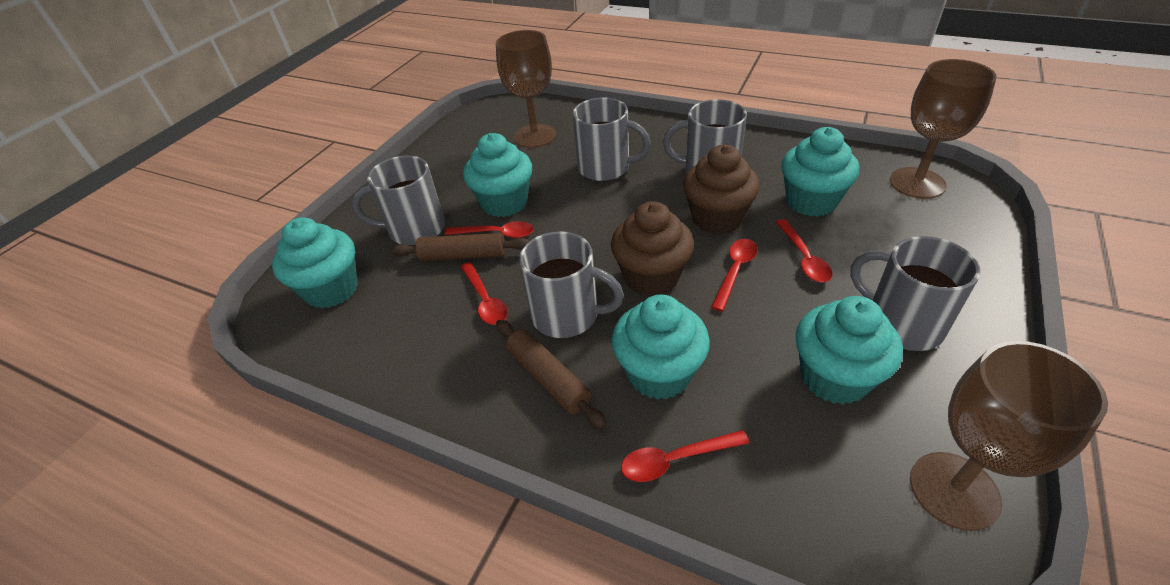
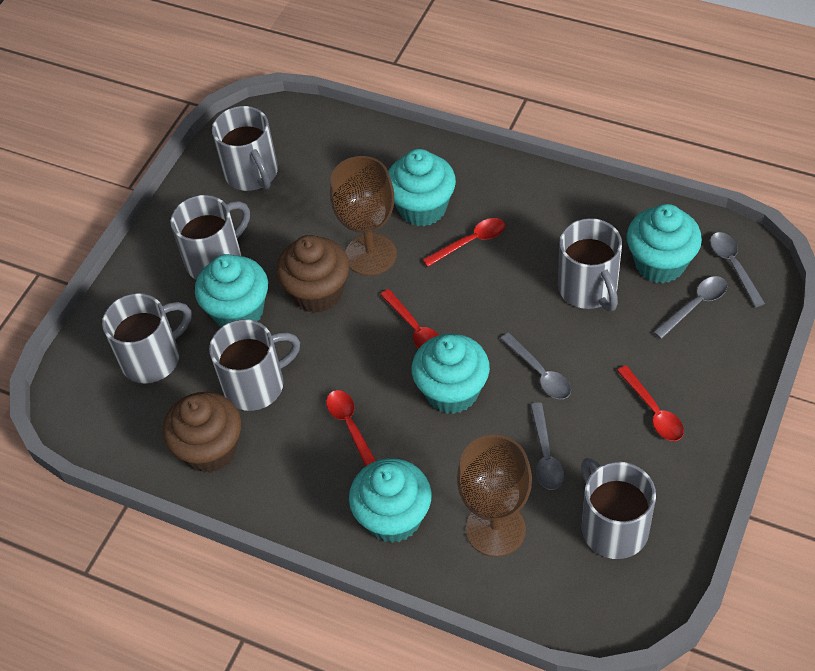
brown goblet: 3 -> 2
brown rolling pin: 2 -> 0
grey mug: 5 -> 6
grey spoon: 0 -> 4
red spoon: 5 -> 4

